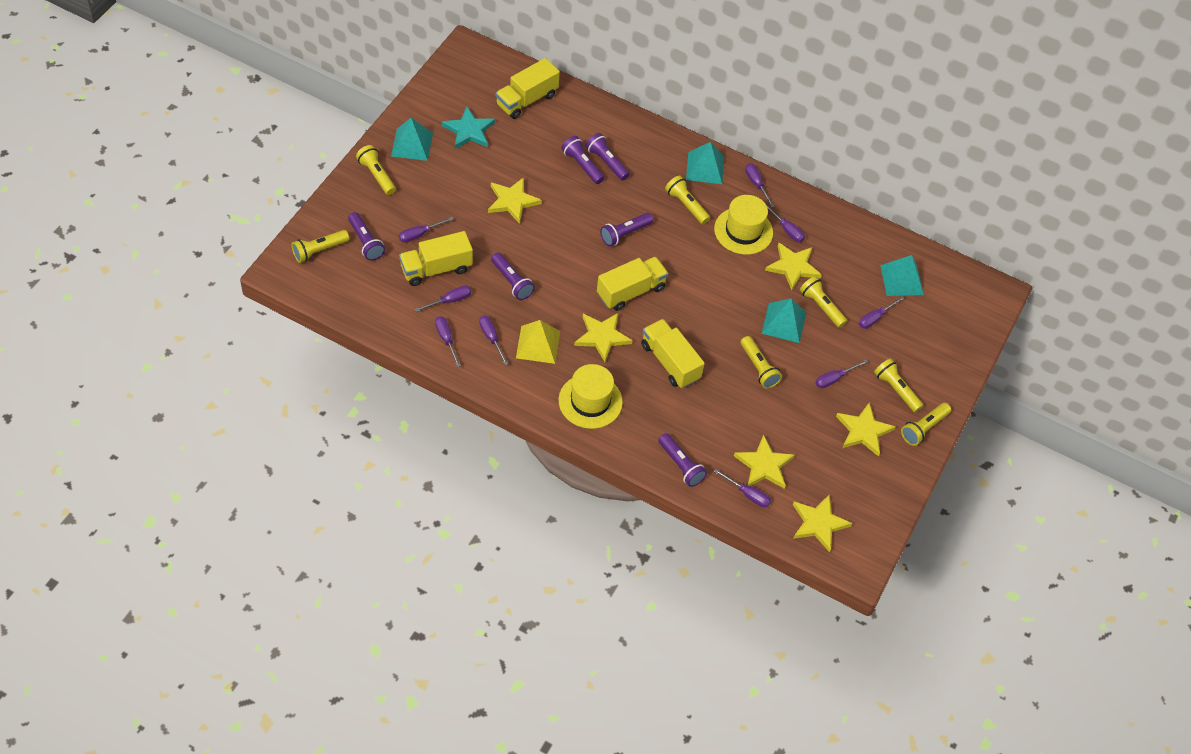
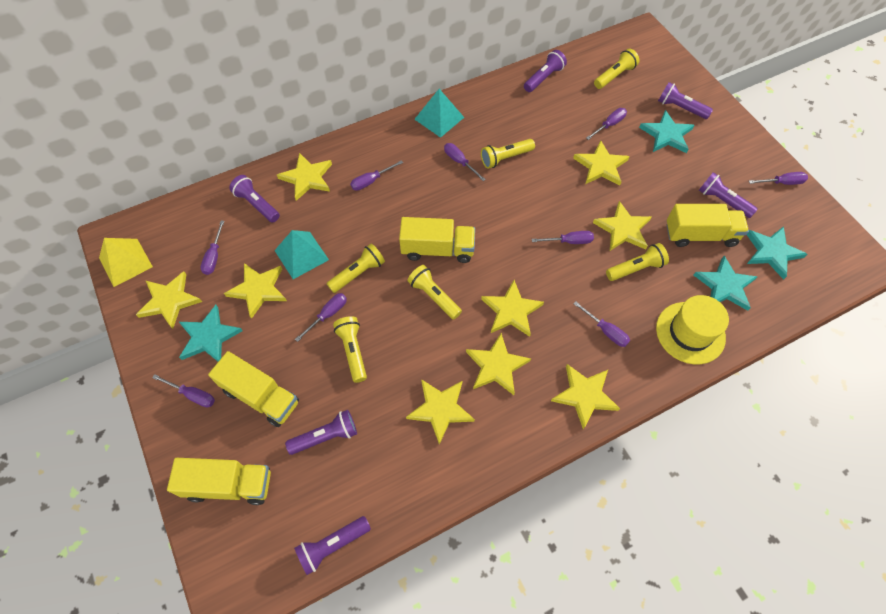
turquoise pyramid: 4 -> 2
turquoise star: 1 -> 4
yellow flashlight: 7 -> 6
yellow hat: 2 -> 1
yellow star: 6 -> 9

